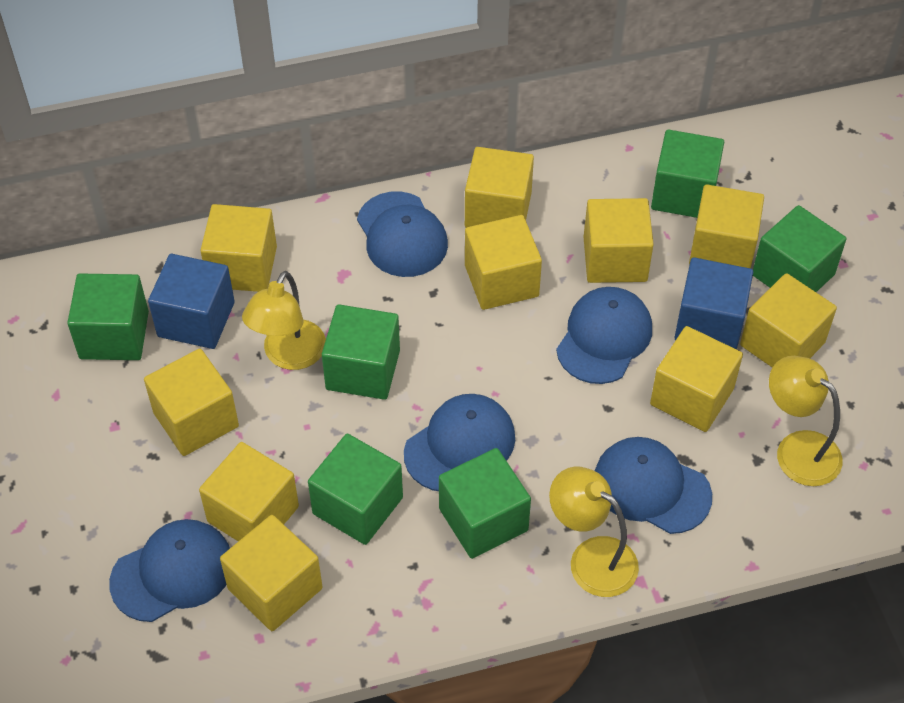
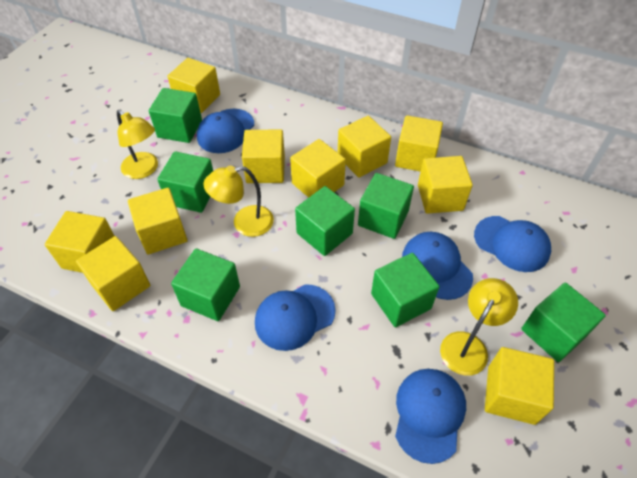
blue cube: 2 -> 0
green cube: 6 -> 7

